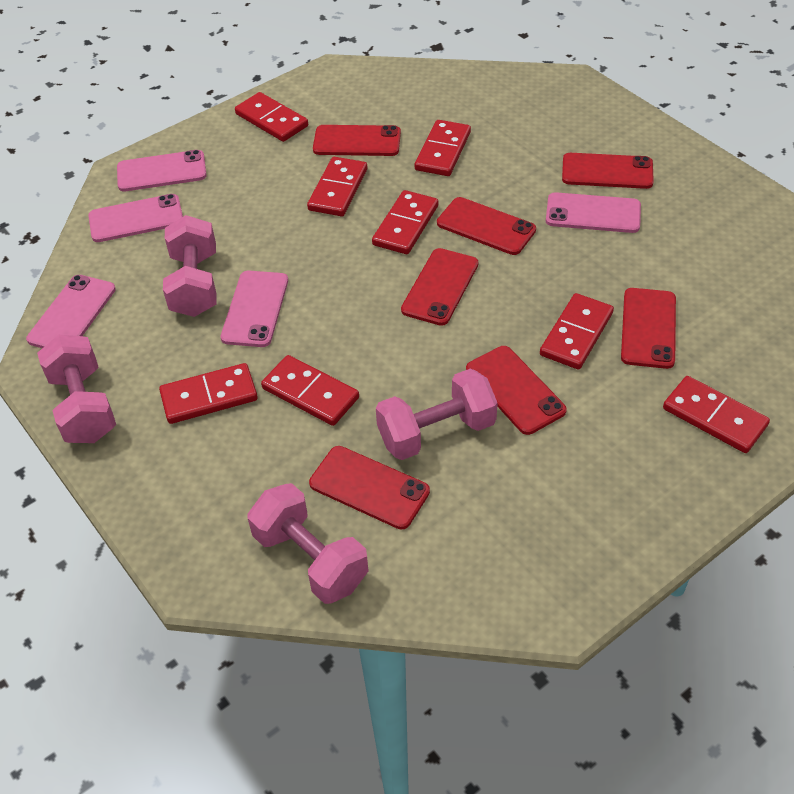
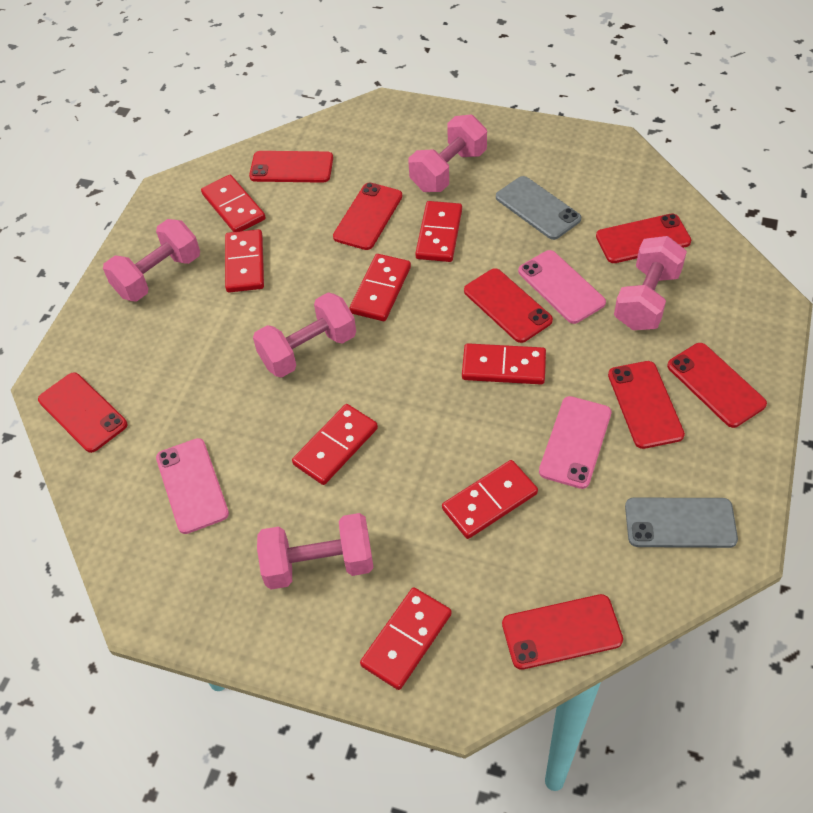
grey phone: 0 -> 2
pink dumbbell: 4 -> 5
pink phone: 5 -> 3
red phone: 7 -> 8

